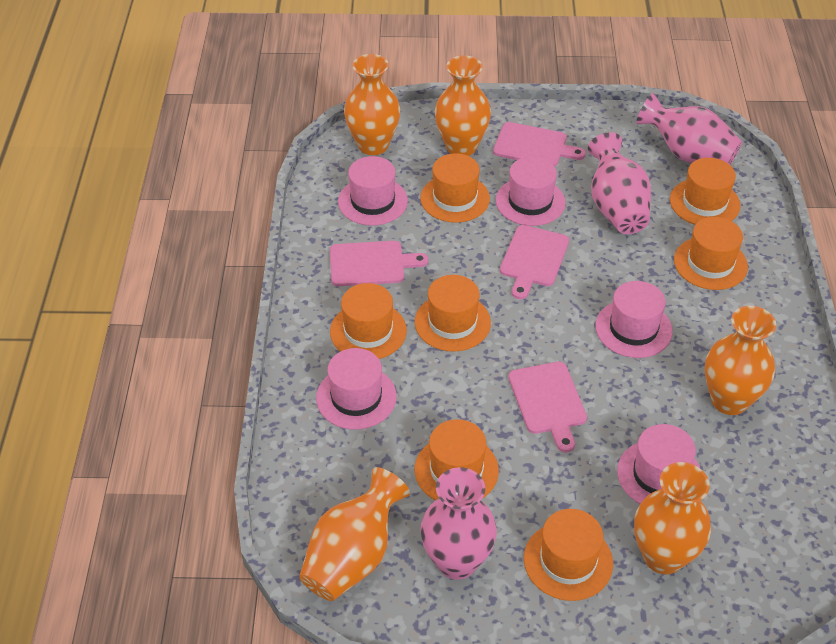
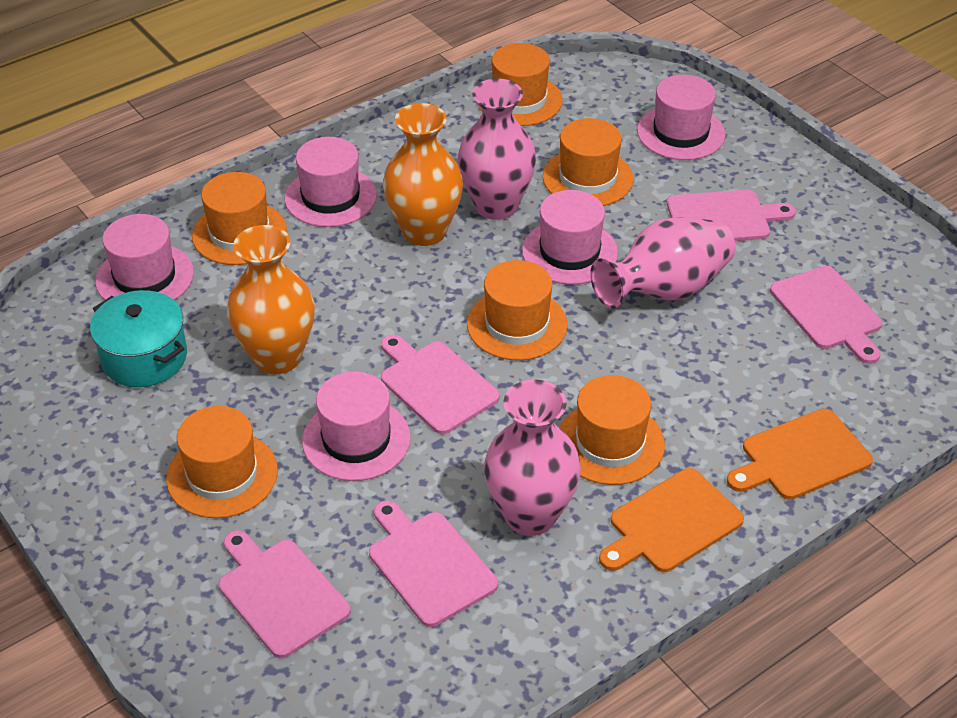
orange cutting board: 0 -> 2
orange hat: 7 -> 6
orange vase: 5 -> 2
pink cutting board: 4 -> 5
turquoise pot: 0 -> 1

